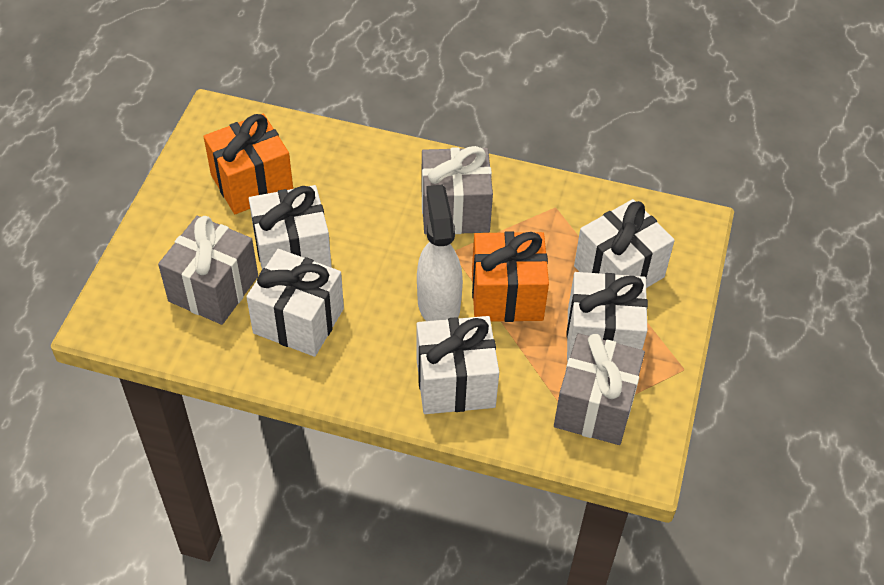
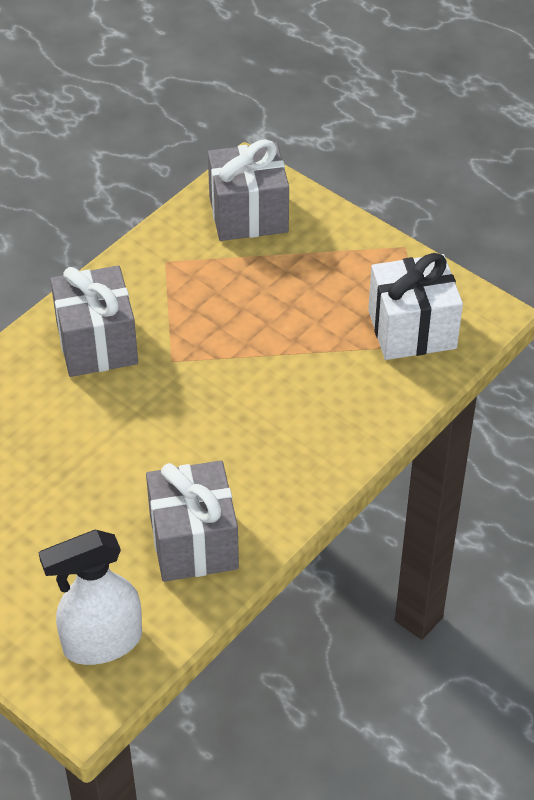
orange gift: 2 -> 0
white gift: 5 -> 1

